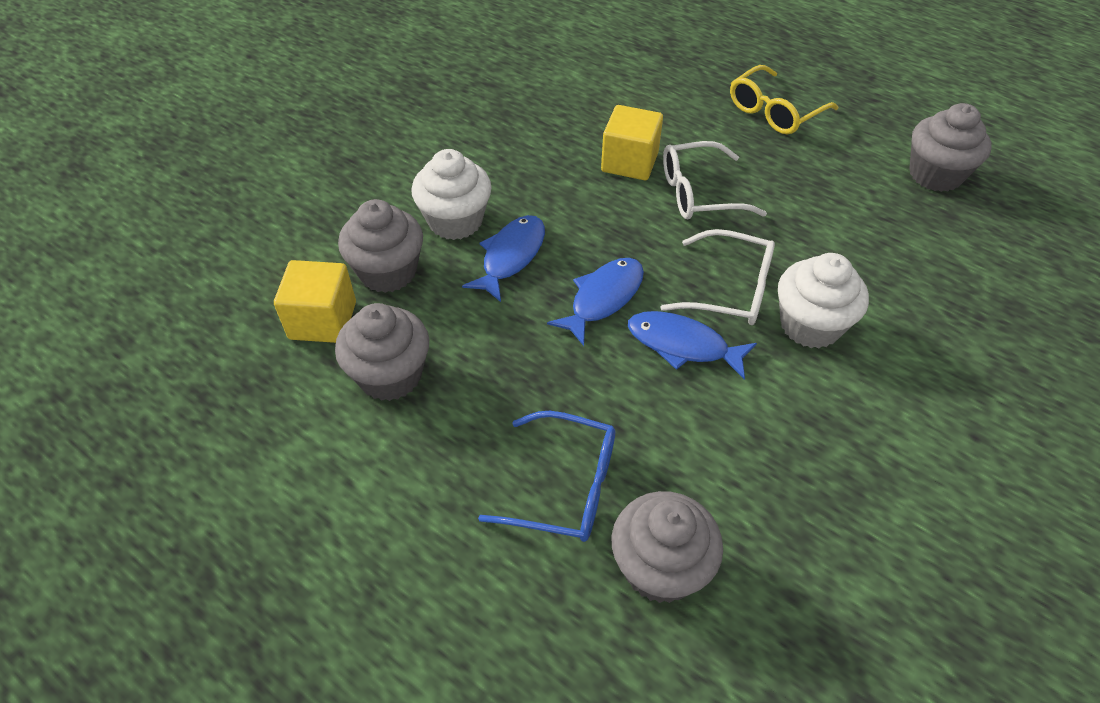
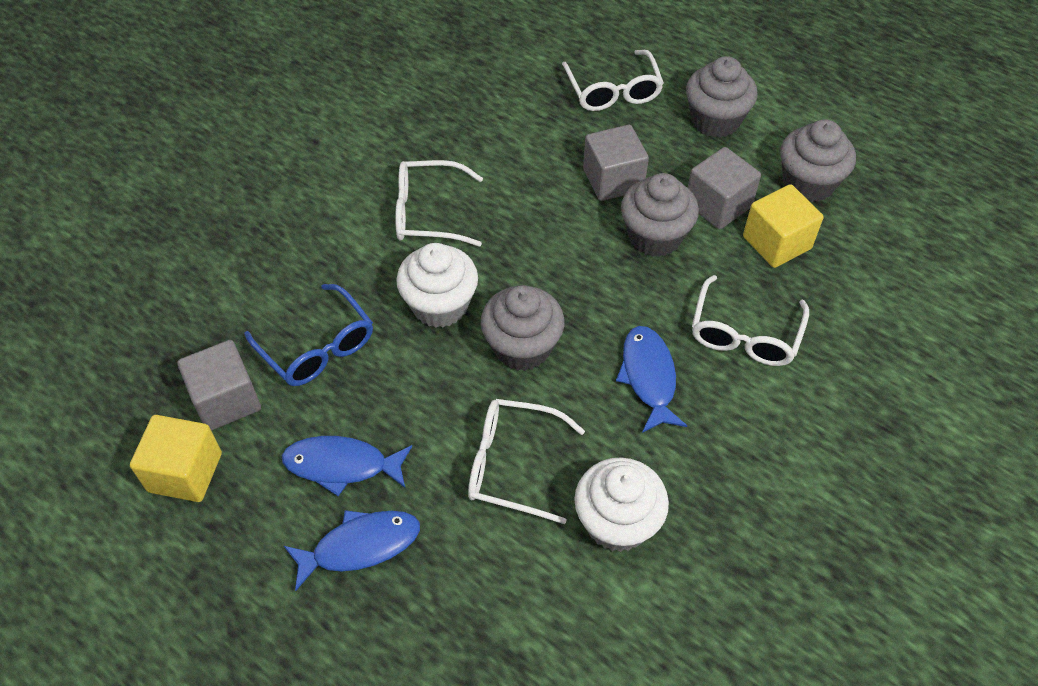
grey cube: 0 -> 3
white glasses: 2 -> 4
yellow glasses: 1 -> 0

